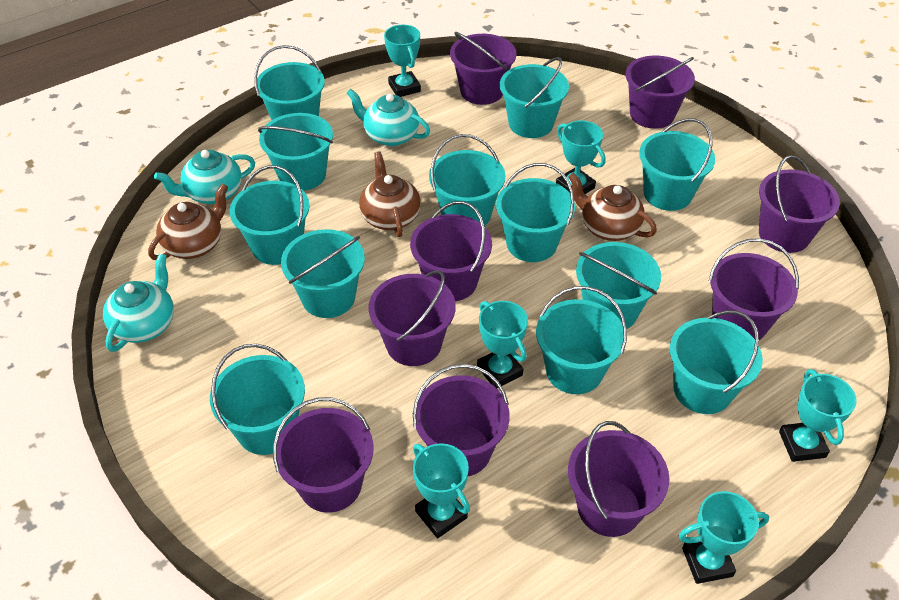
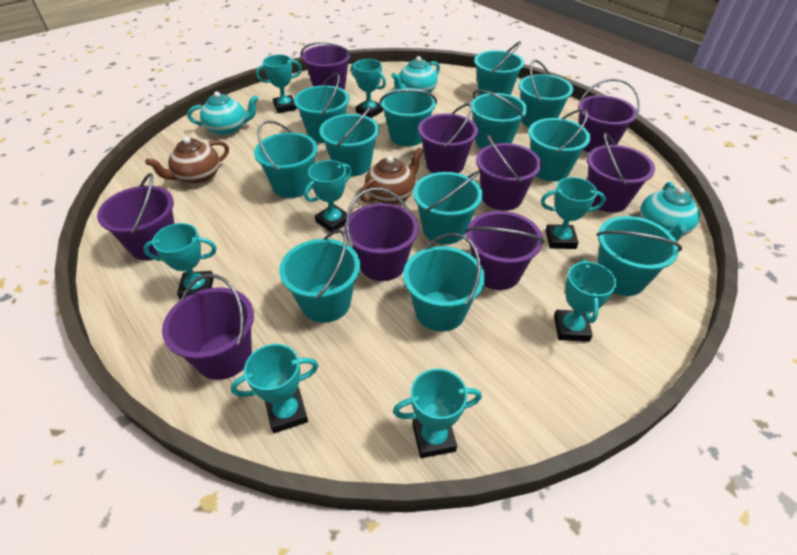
brown teapot: 3 -> 2
turquoise trophy: 6 -> 8

